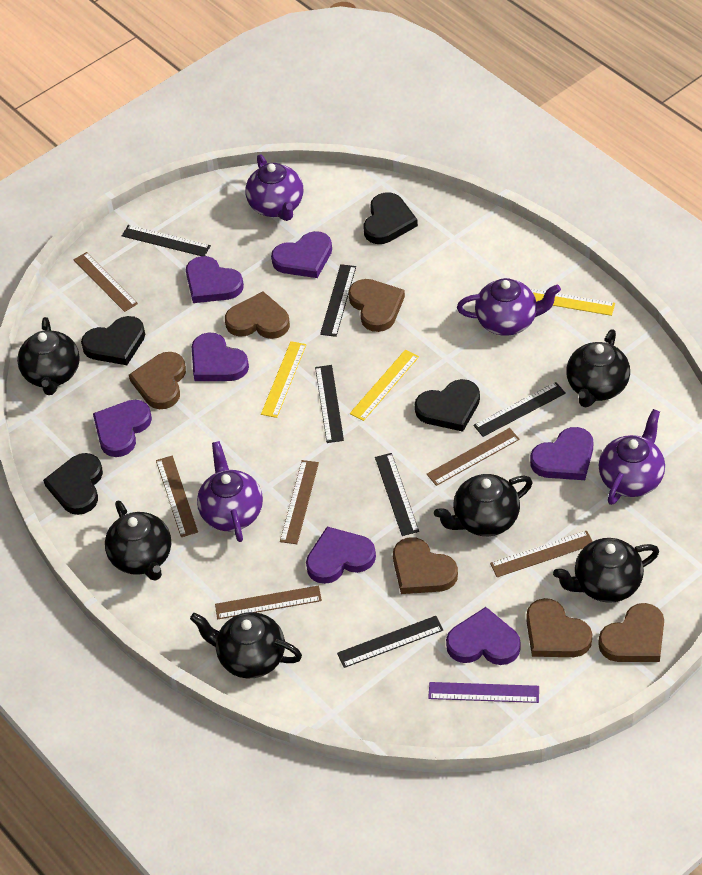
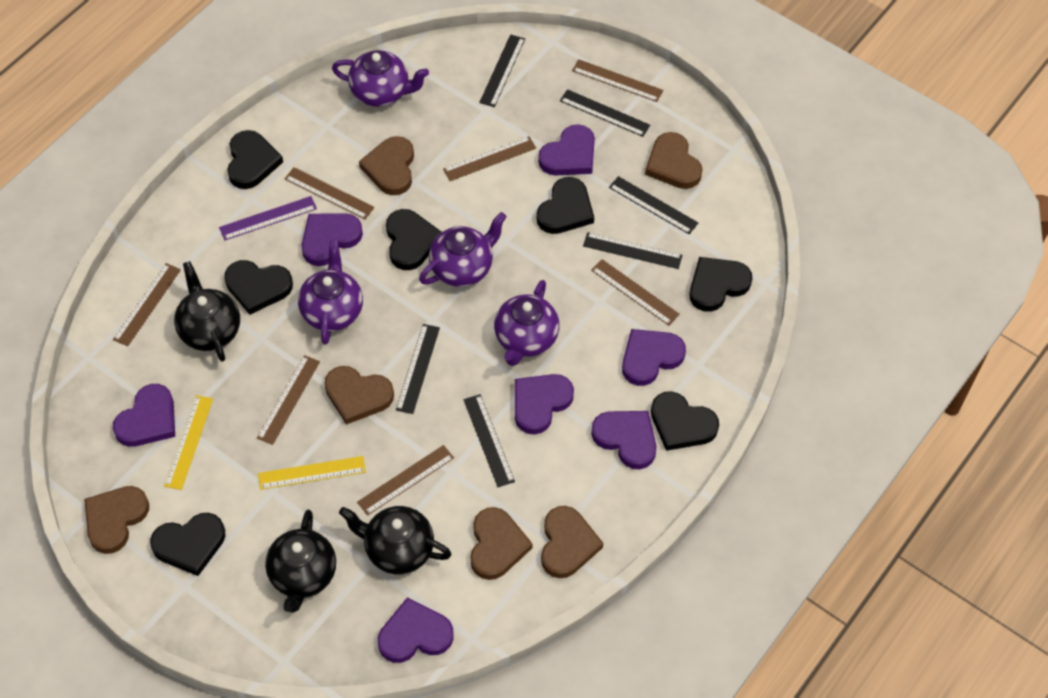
black heart: 4 -> 7
black teapot: 6 -> 3
brown ruler: 6 -> 7
yellow ruler: 3 -> 2

